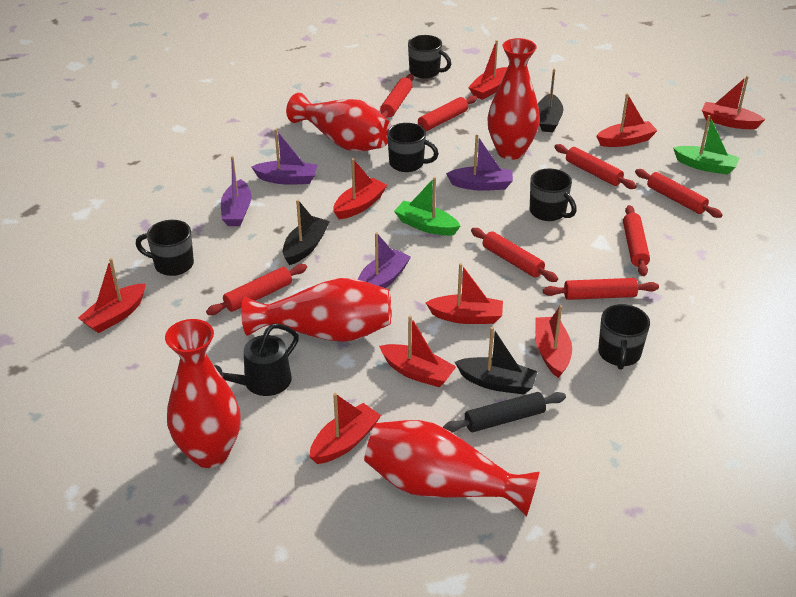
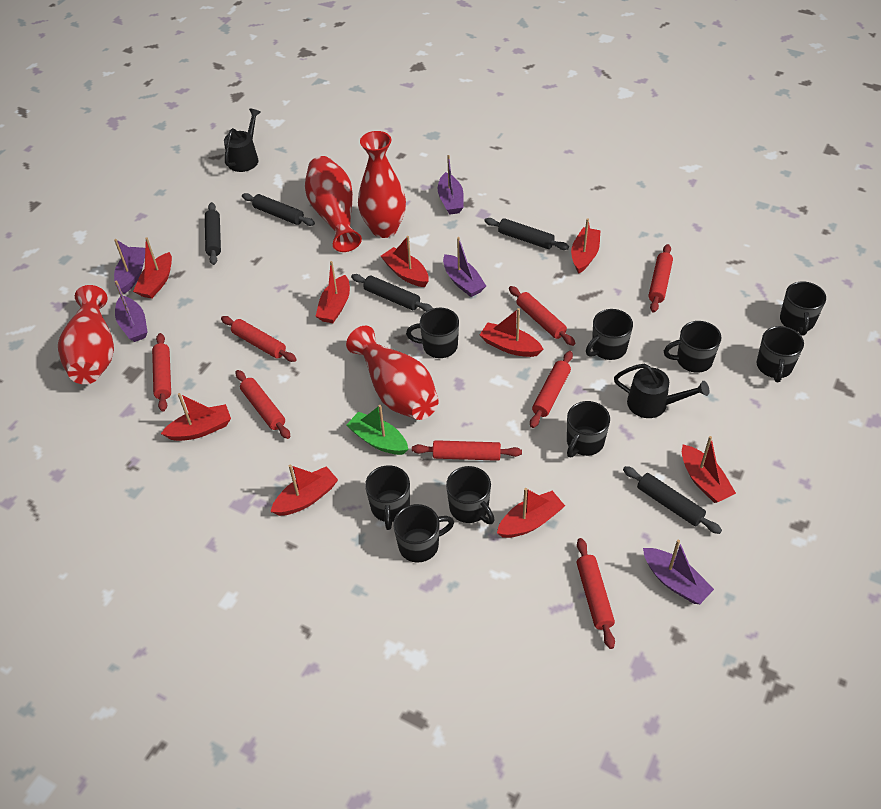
black boat: 3 -> 0
black mug: 5 -> 9
black rolling pin: 1 -> 5
black watering can: 1 -> 2
green boat: 2 -> 1
purple boat: 4 -> 5
red vase: 5 -> 4

